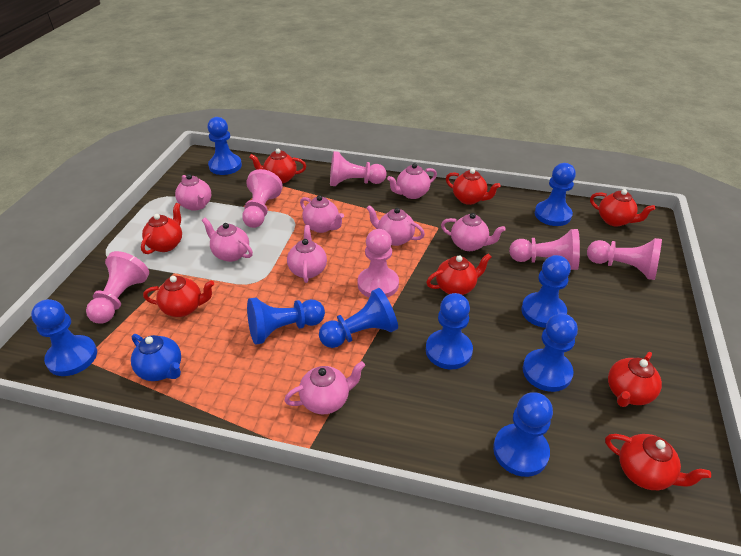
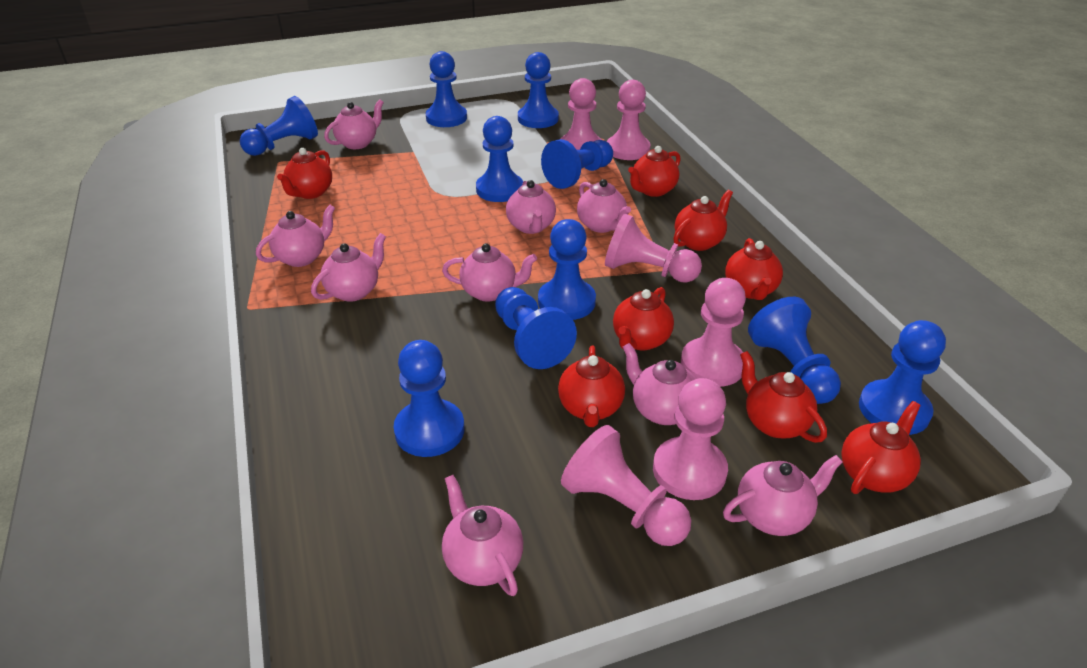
blue pawn: 9 -> 10
blue teapot: 1 -> 0
pink teapot: 8 -> 9

